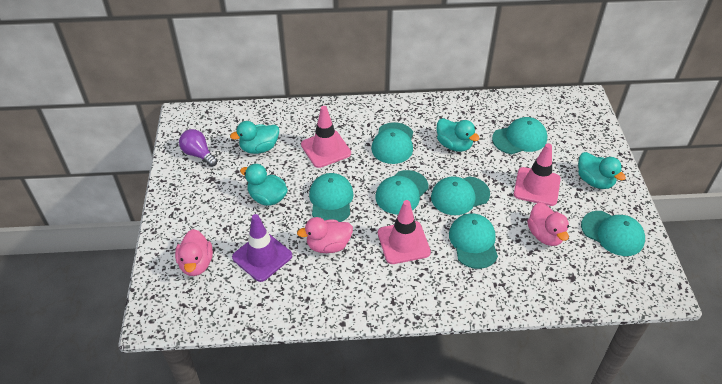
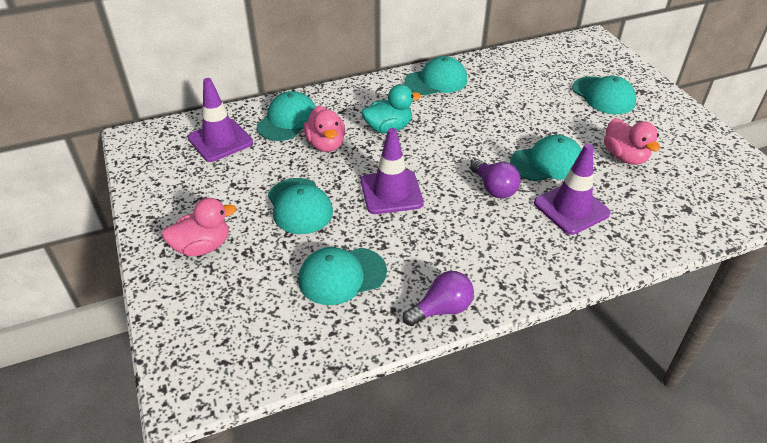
pink traffic cone: 3 -> 0
purple light bulb: 1 -> 2
purple traffic cone: 1 -> 3
turquoise cap: 7 -> 6
turquoise duck: 4 -> 1

